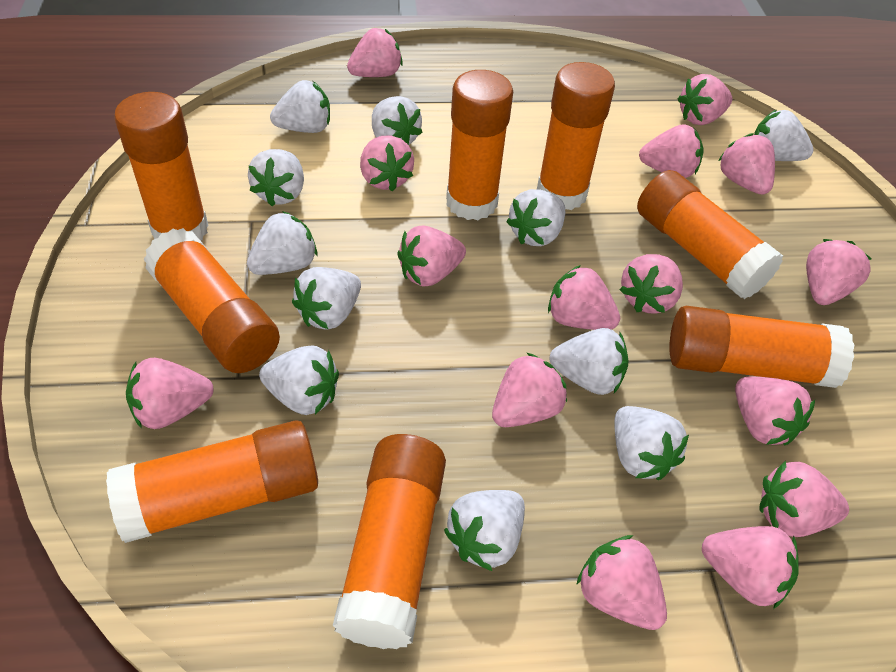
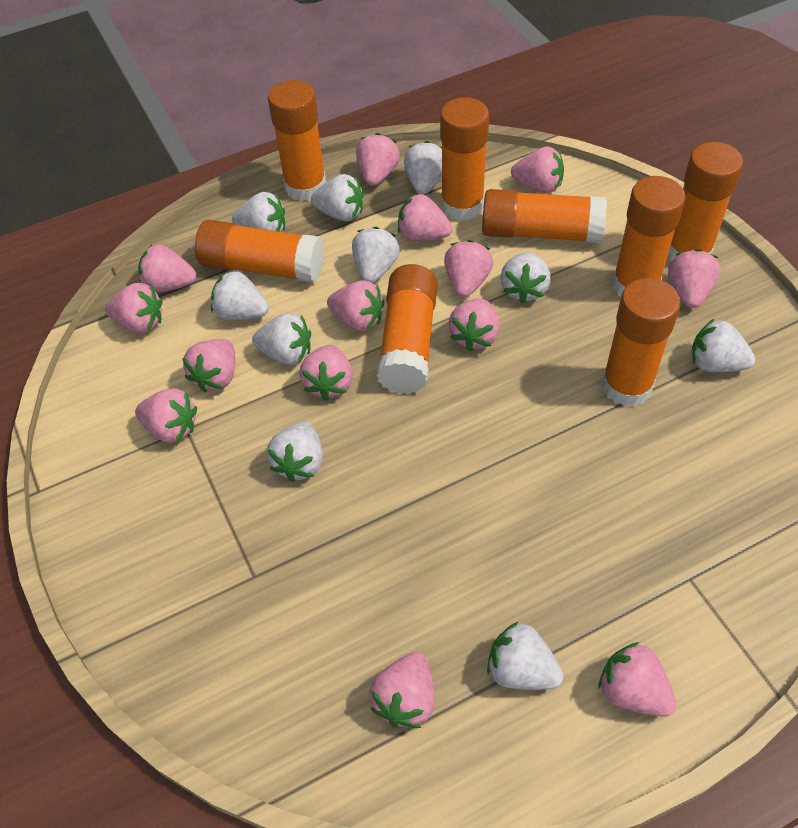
pink strawberry: 15 -> 14
white strawberry: 11 -> 10

